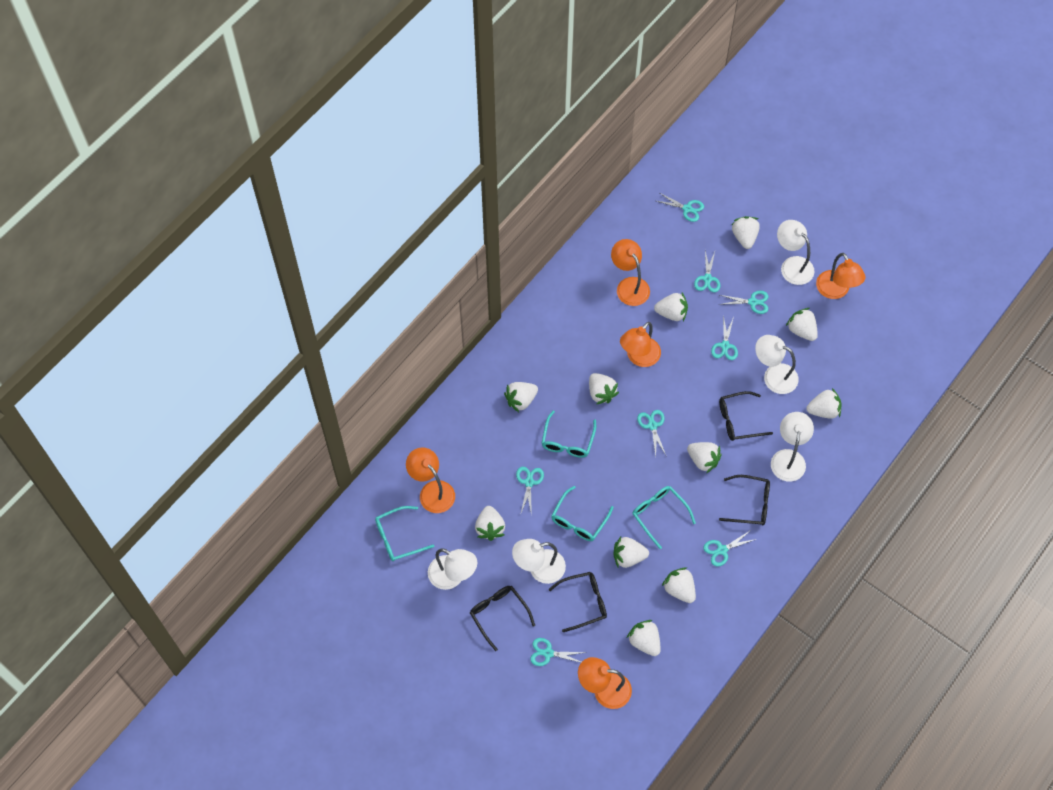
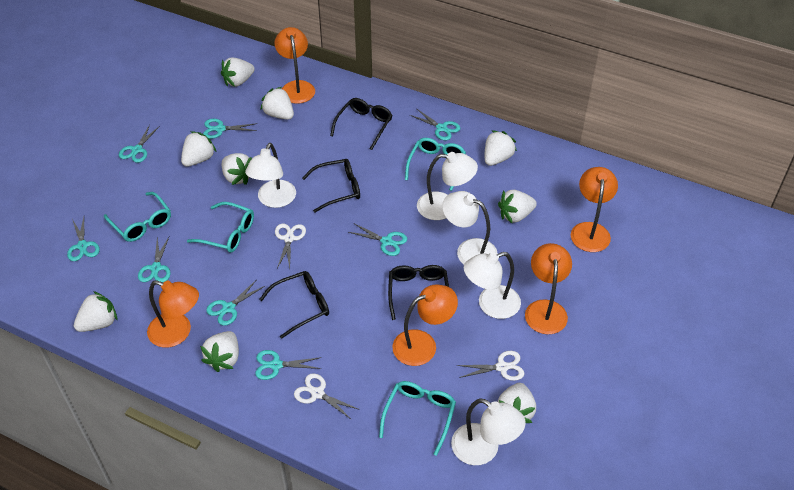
white scissors: 0 -> 3
white strawberry: 11 -> 9

